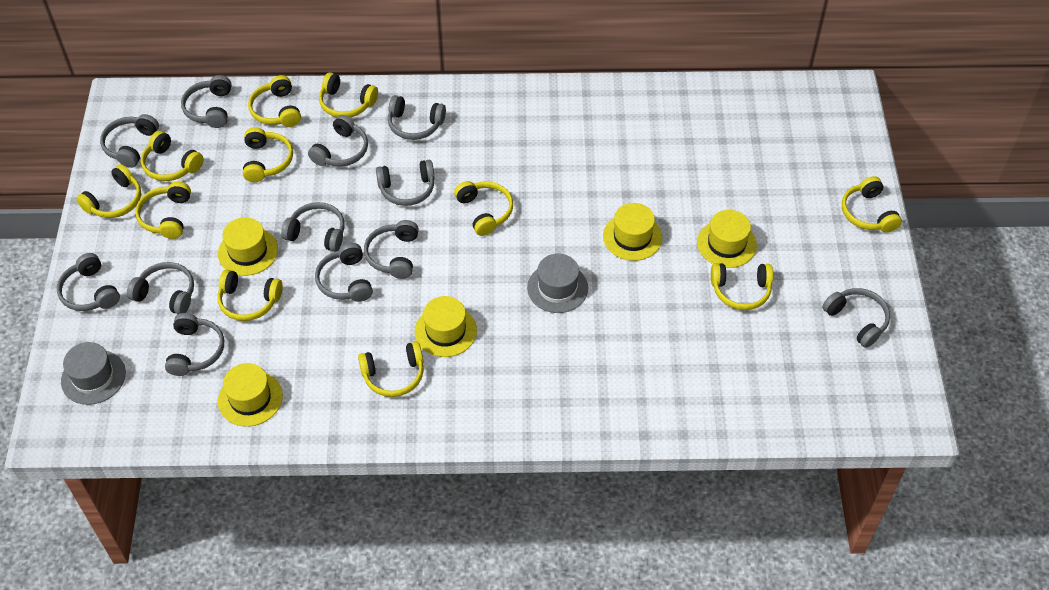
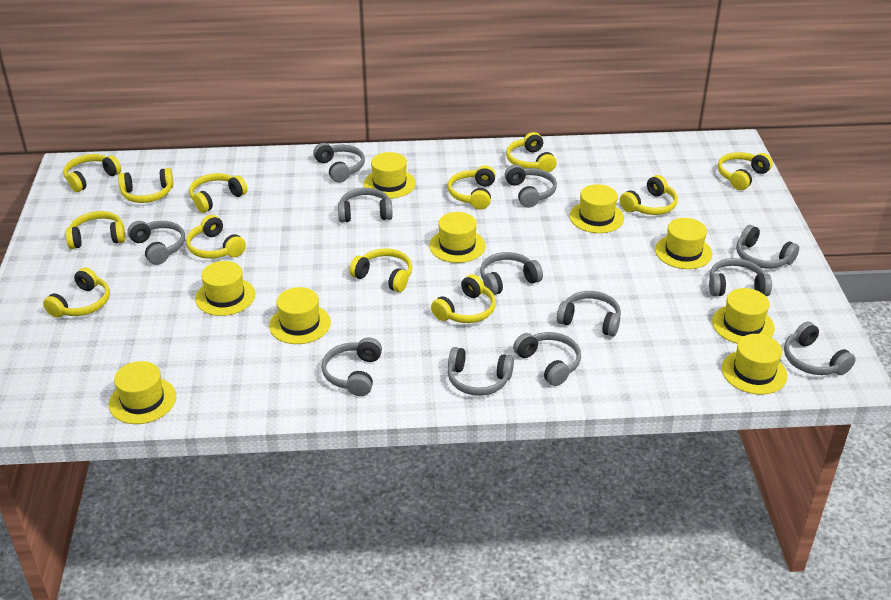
grey hat: 2 -> 0
yellow hat: 5 -> 9
yellow headphones: 11 -> 12

